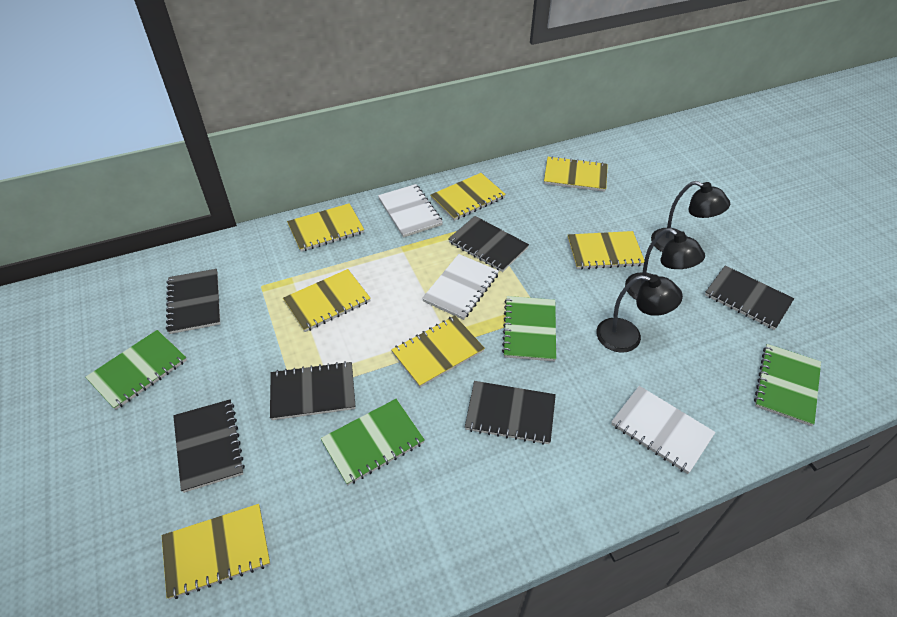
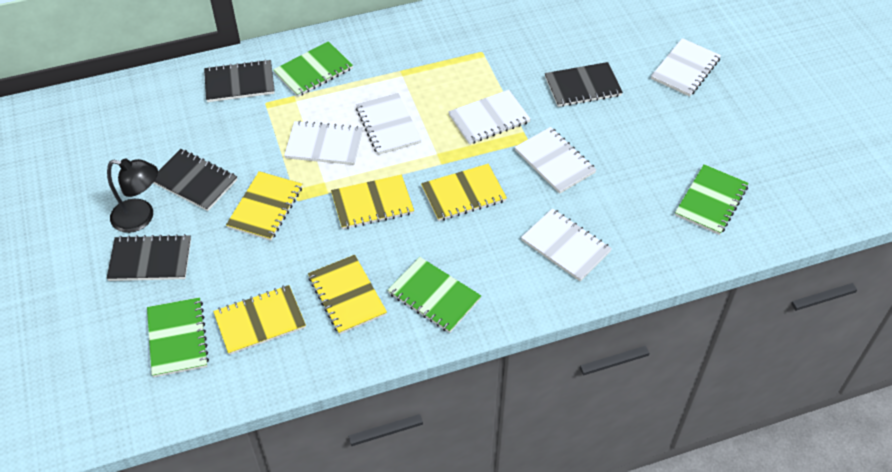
black lamp: 3 -> 1
black notebook: 6 -> 4
white notebook: 3 -> 6
yellow notebook: 7 -> 5

